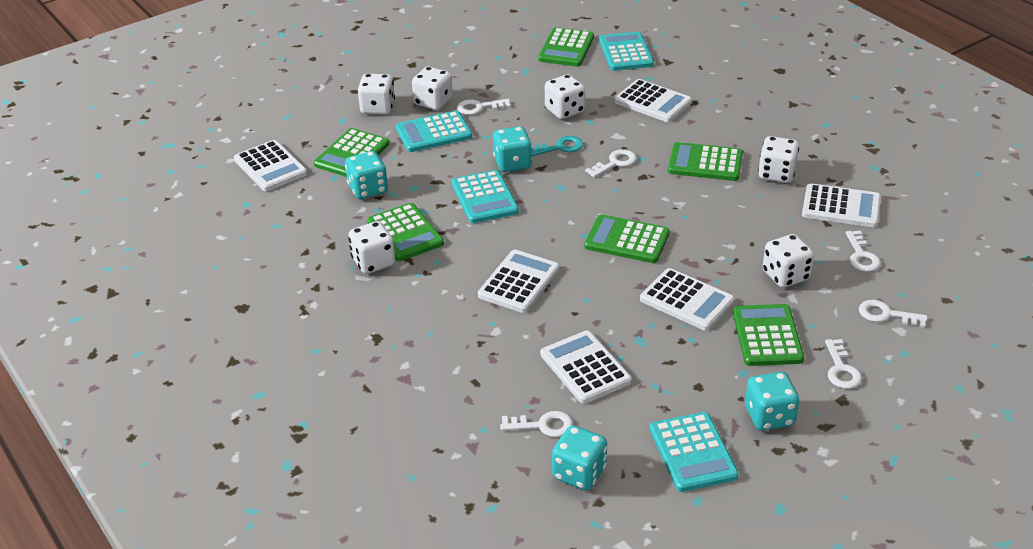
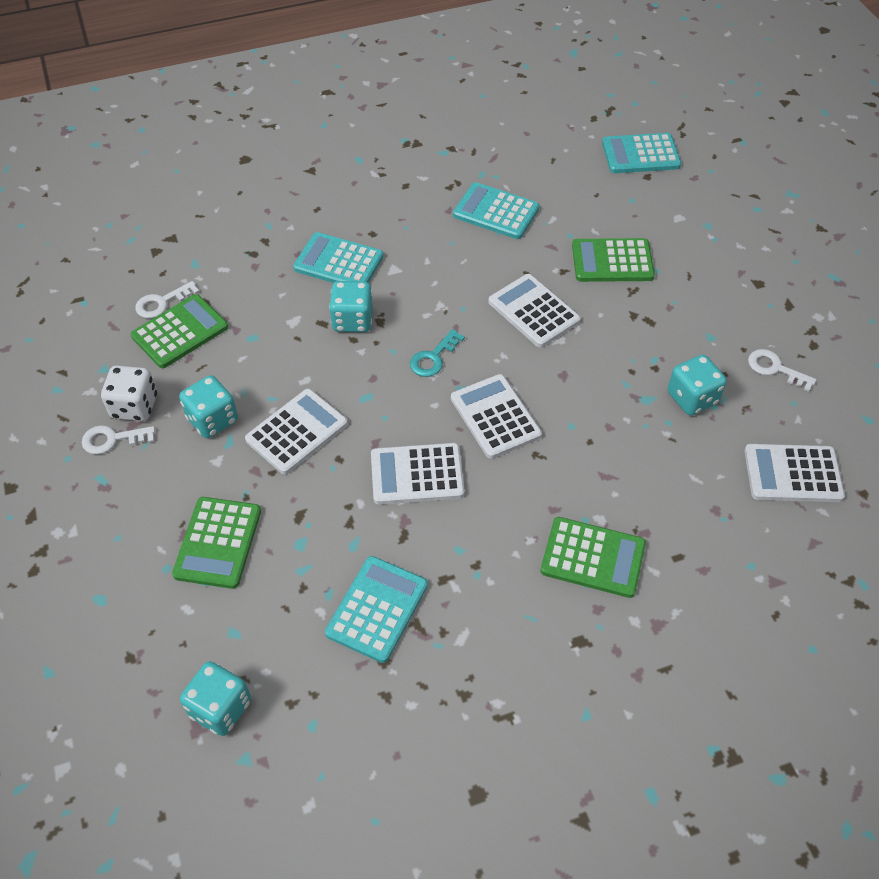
green calculator: 6 -> 4
white calculator: 6 -> 5
white dice: 6 -> 1
white key: 6 -> 3

